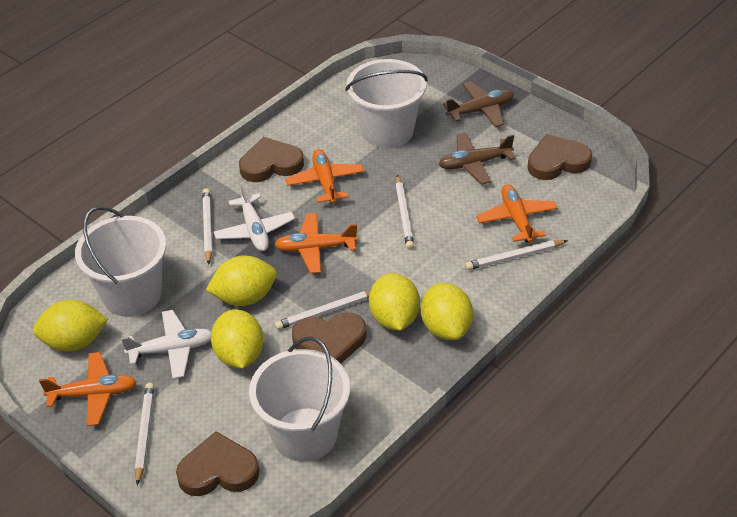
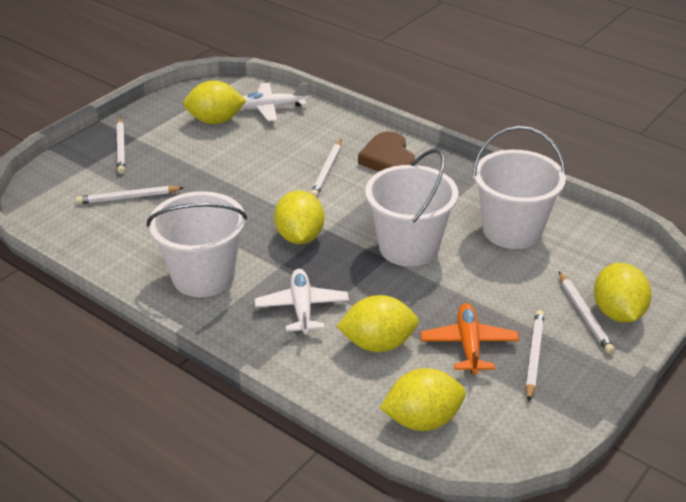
brown heart: 4 -> 1
brown plane: 2 -> 0
orange plane: 4 -> 1

